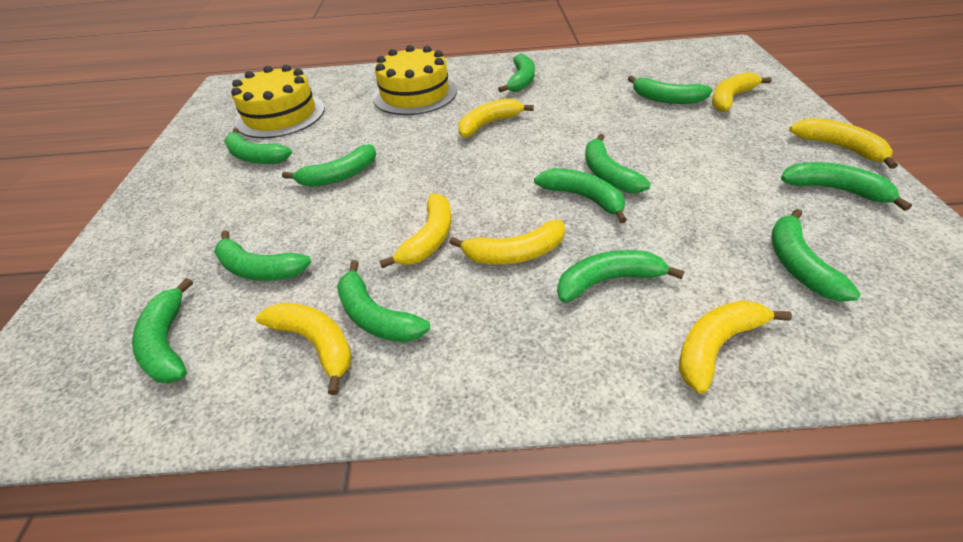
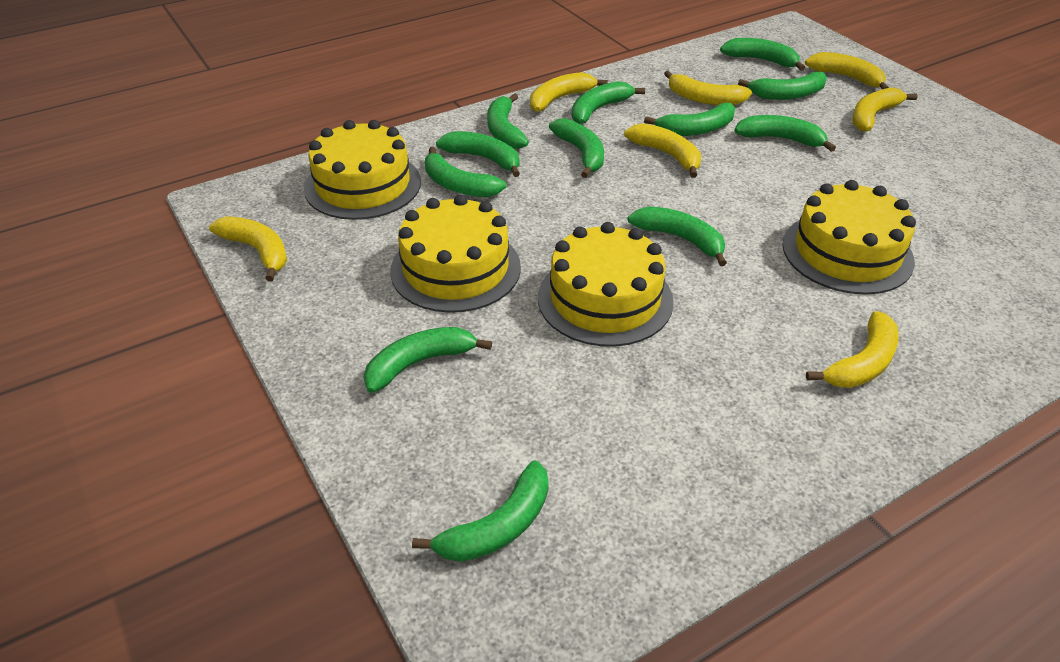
yellow cake: 2 -> 4

